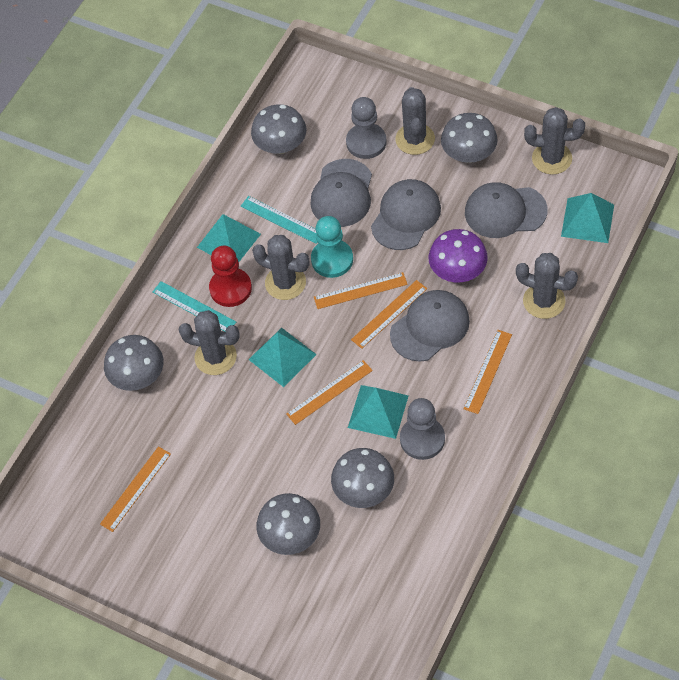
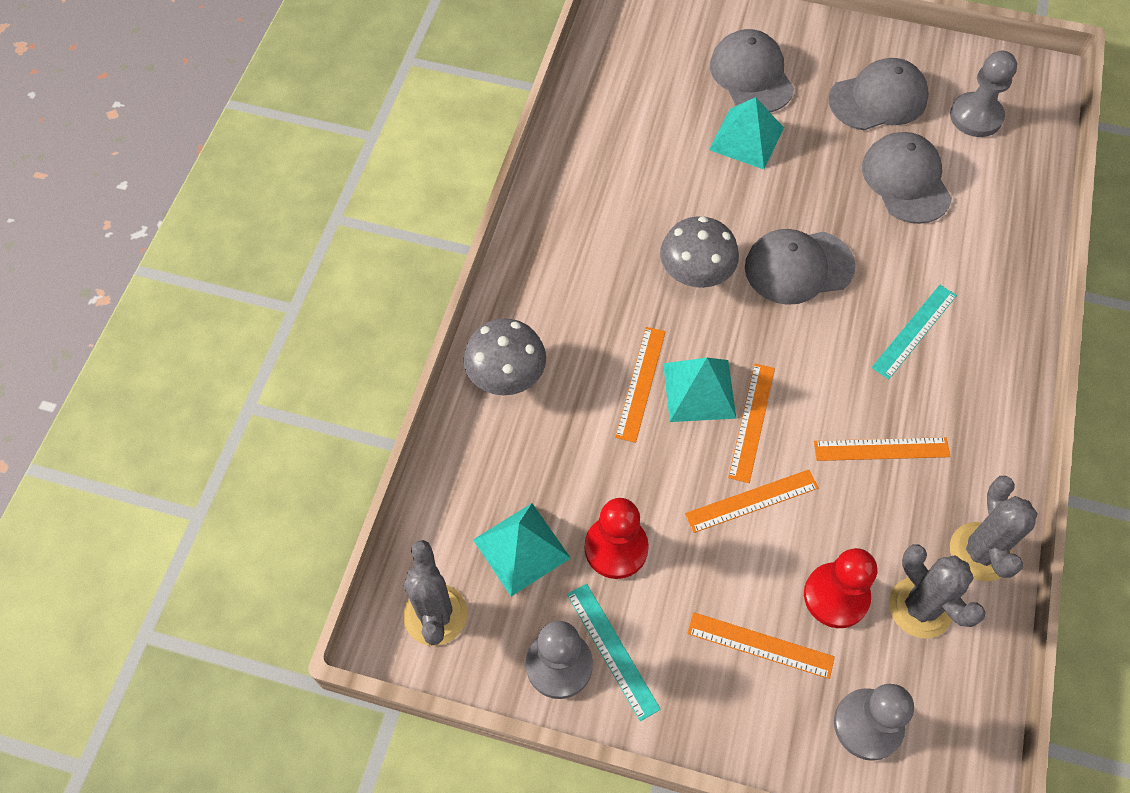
grey cactus: 5 -> 3
grey mushroom: 5 -> 2
grey pawn: 2 -> 3
purple mushroom: 1 -> 0
red pawn: 1 -> 2
turquoise pawn: 1 -> 0
turquoise pyramid: 4 -> 3

